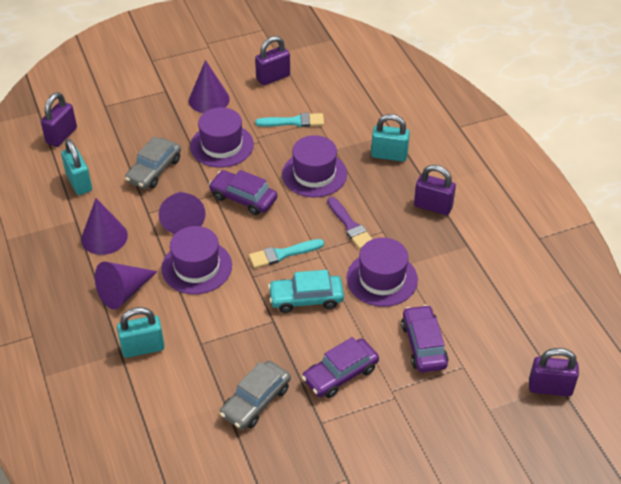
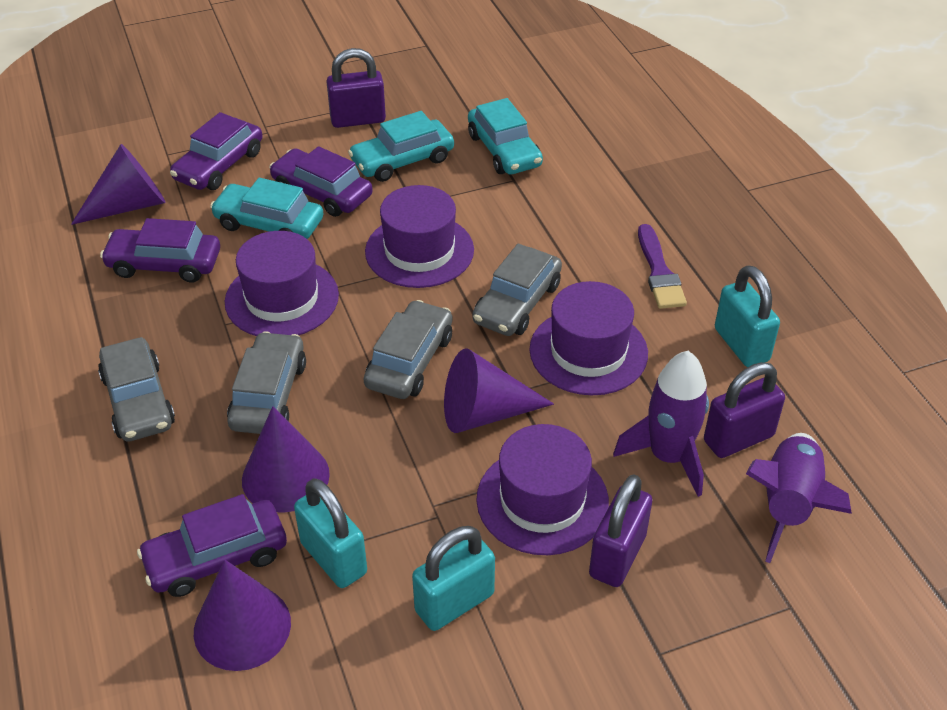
grey car: 2 -> 4
purple car: 3 -> 4
purple padlock: 4 -> 3
purple rocket: 0 -> 2
turquoise brush: 2 -> 0
turquoise car: 1 -> 3

